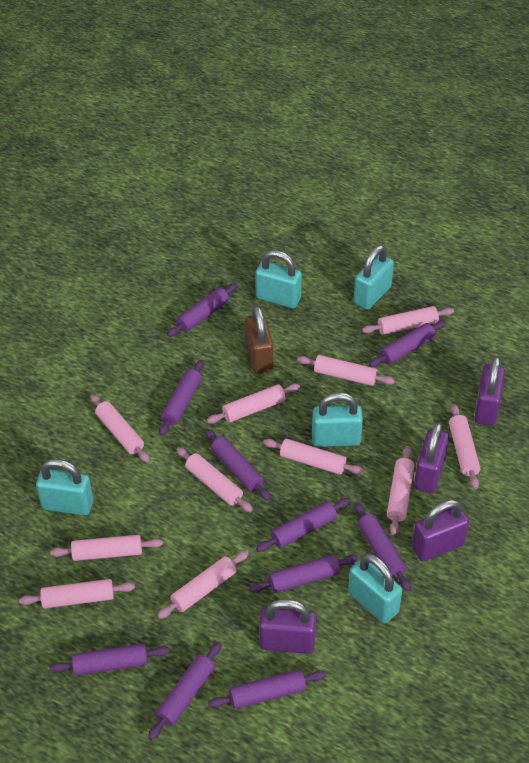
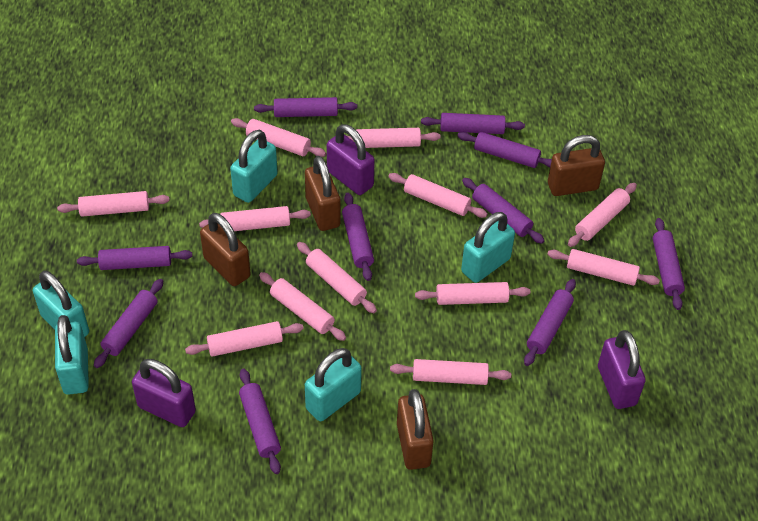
brown padlock: 1 -> 4
pink rolling pin: 11 -> 12
purple padlock: 4 -> 3

